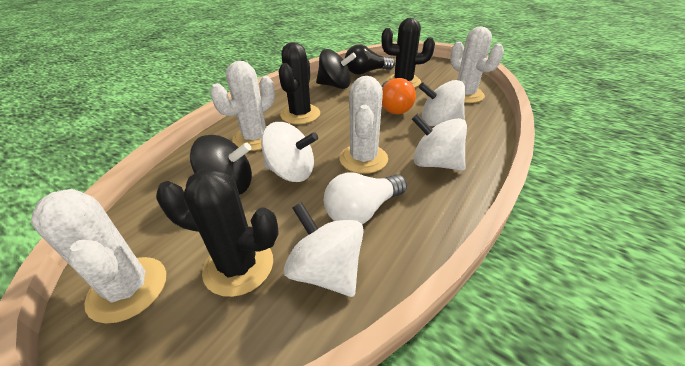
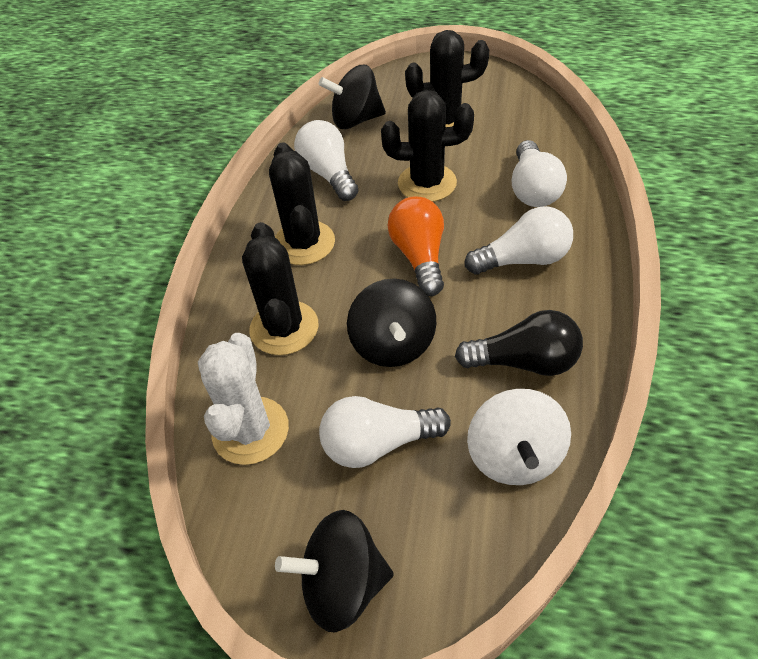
black cactus: 3 -> 4
black spinning top: 2 -> 3
white cactus: 4 -> 1
white light bulb: 1 -> 4
white spinning top: 4 -> 1

